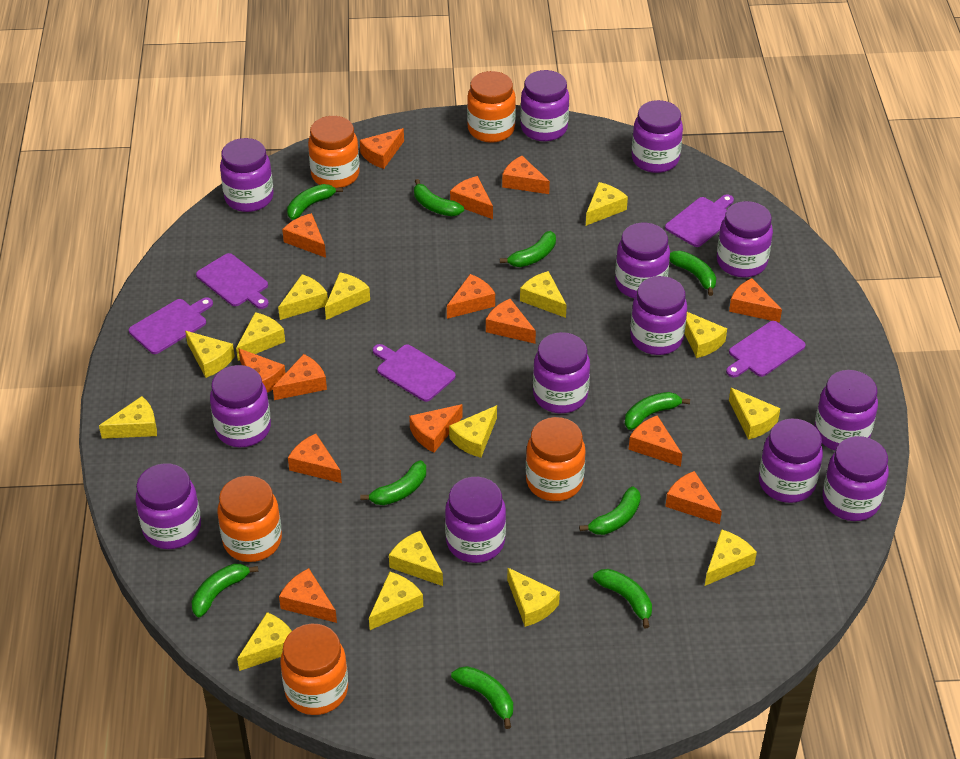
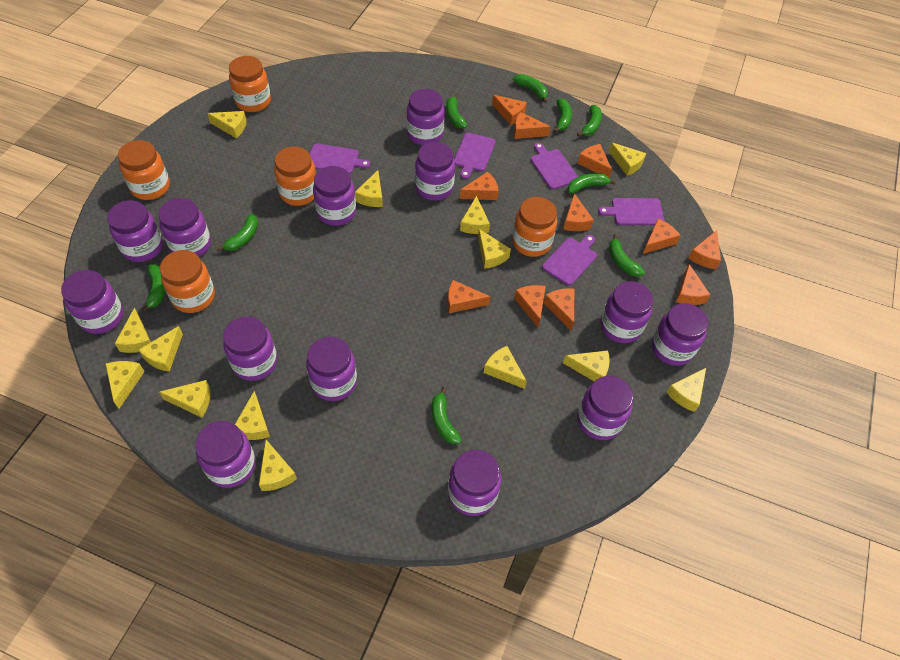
green banana: 10 -> 9
orange cheese: 14 -> 11
yellow cheese: 15 -> 14

